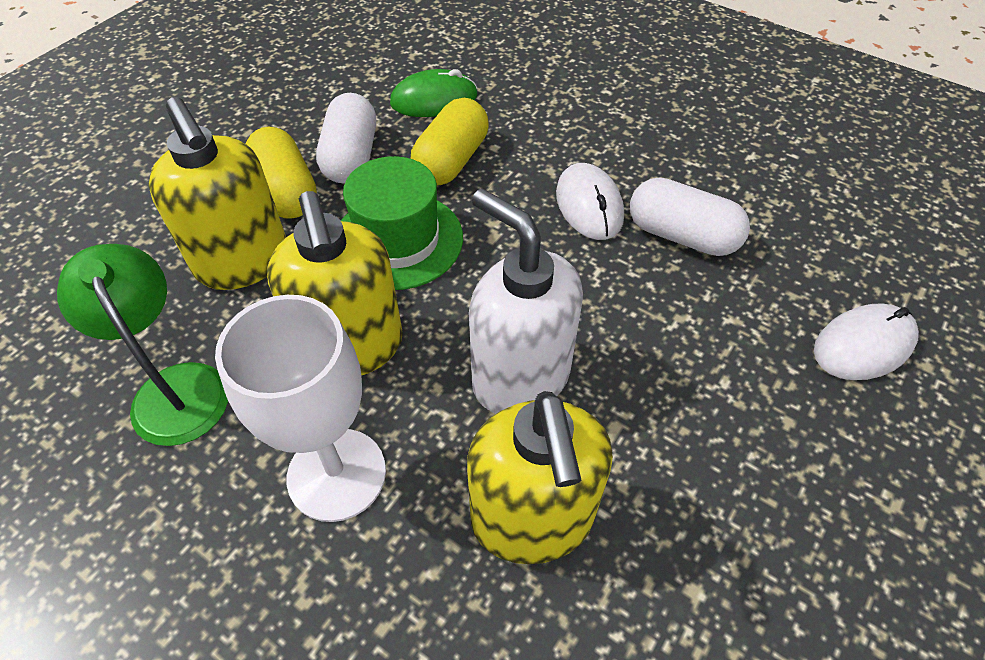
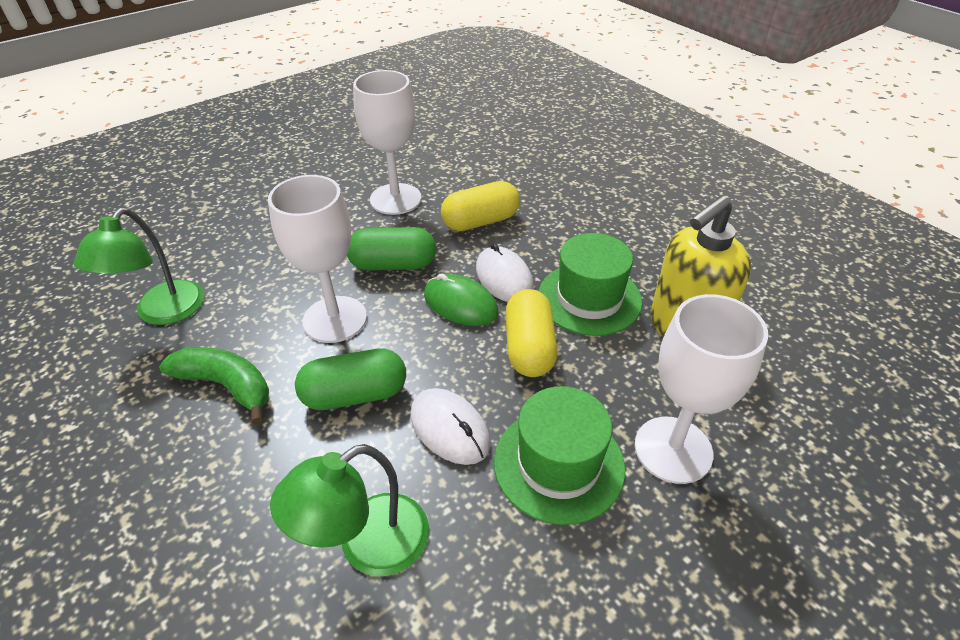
green banana: 0 -> 1
green capsule: 0 -> 2
green hat: 1 -> 2
green lamp: 1 -> 2
white capsule: 2 -> 0
white goblet: 1 -> 3
white soap dispenser: 1 -> 0
yellow soap dispenser: 3 -> 1

